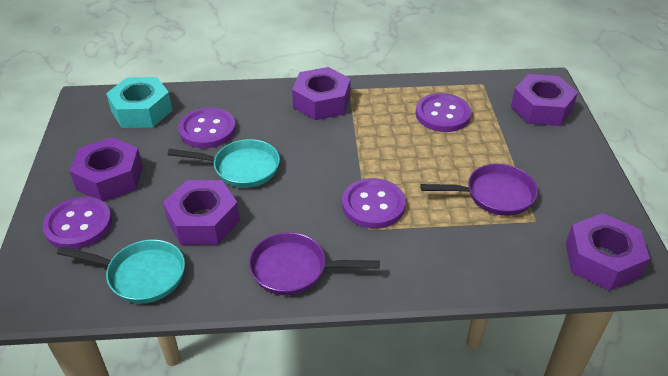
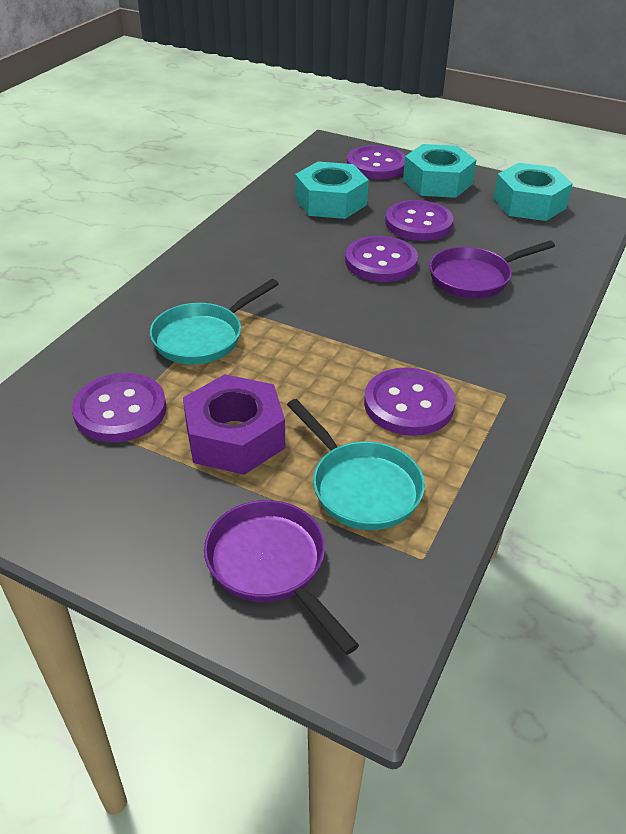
purple button: 4 -> 5
purple nut: 5 -> 1
turquoise nut: 1 -> 3

